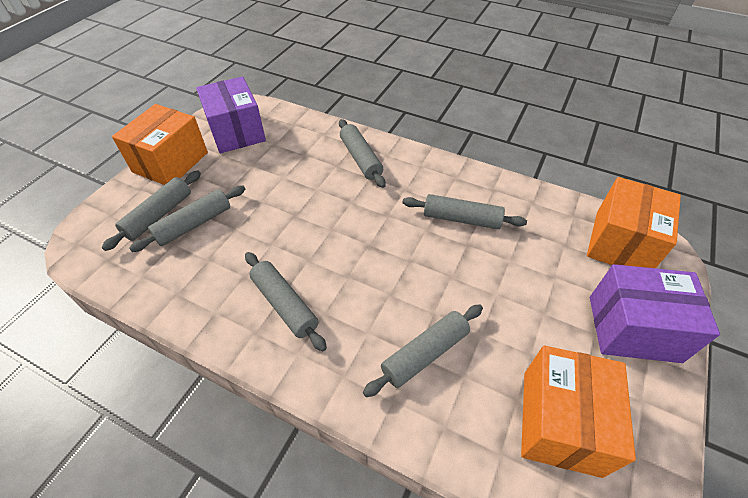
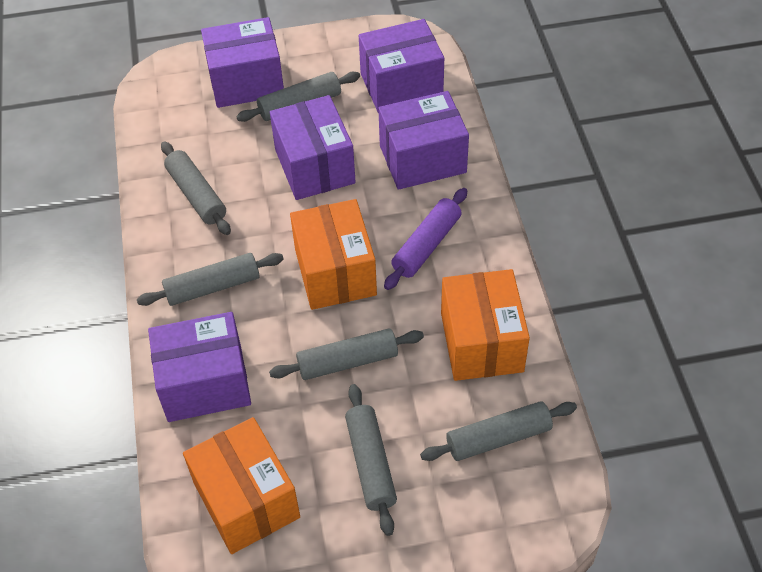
purple box: 2 -> 5
purple rolling pin: 0 -> 1

